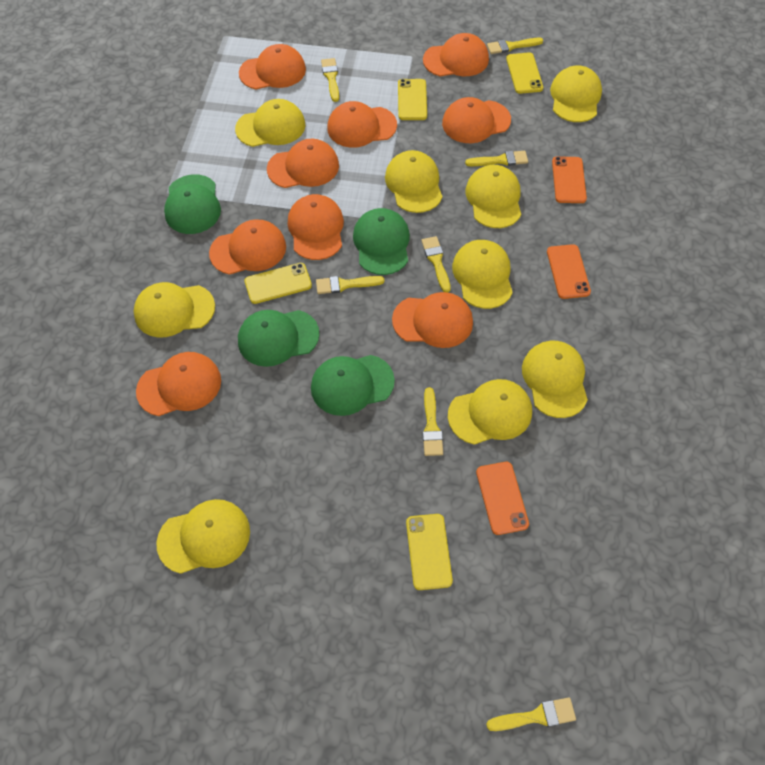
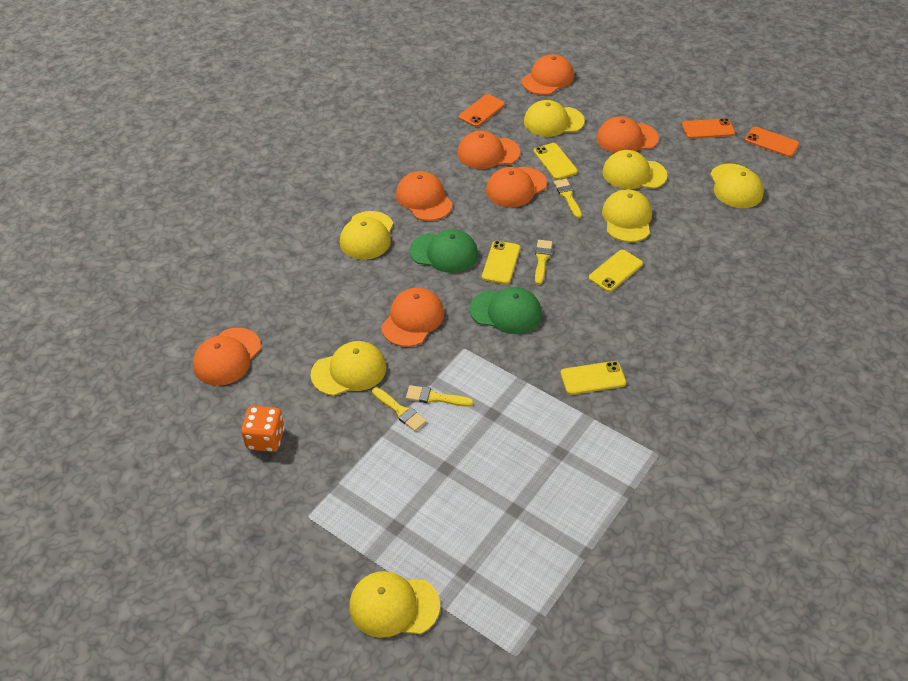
green cap: 4 -> 2
orange cap: 9 -> 7
orange dice: 0 -> 1
yellow brush: 7 -> 4
yellow cap: 9 -> 7

